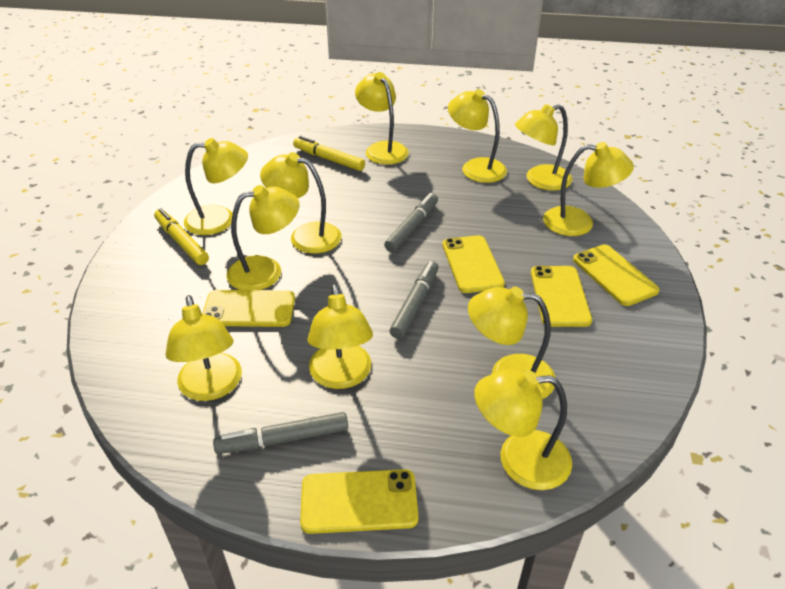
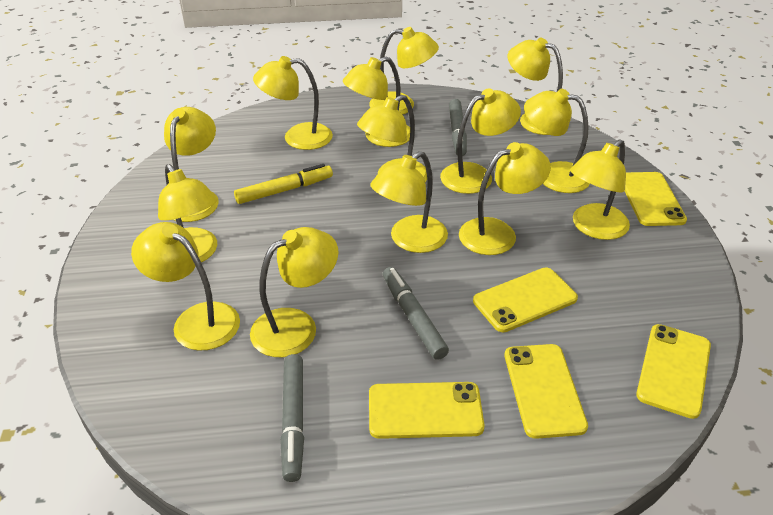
yellow lamp: 11 -> 14
yellow marker: 2 -> 1

